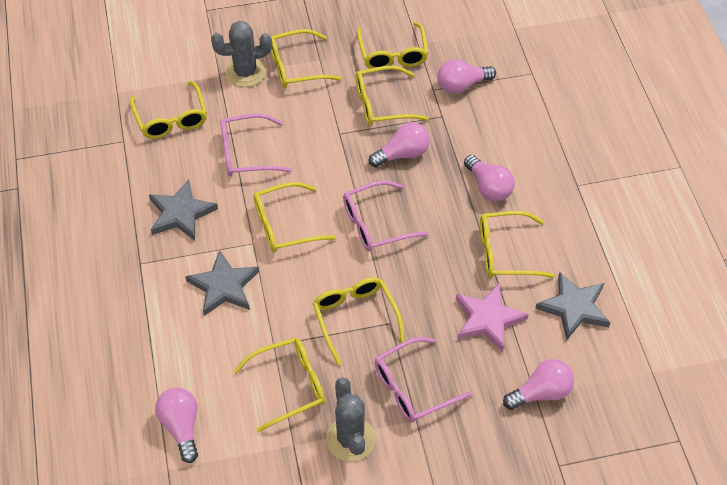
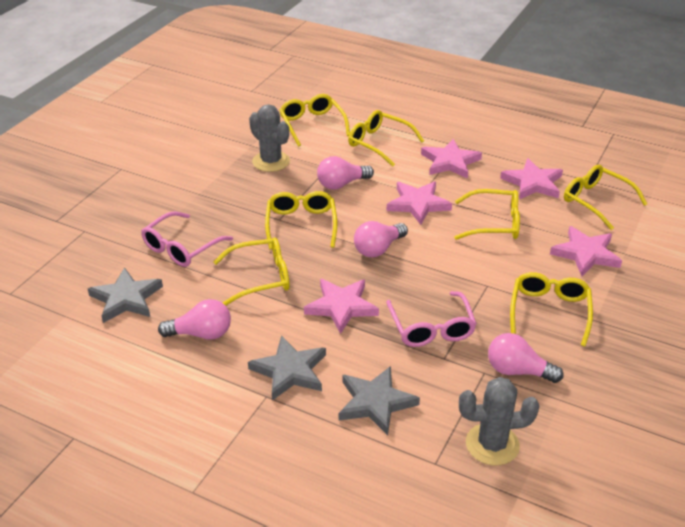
pink glasses: 3 -> 2
pink light bulb: 5 -> 4
pink star: 1 -> 5
yellow glasses: 8 -> 7

